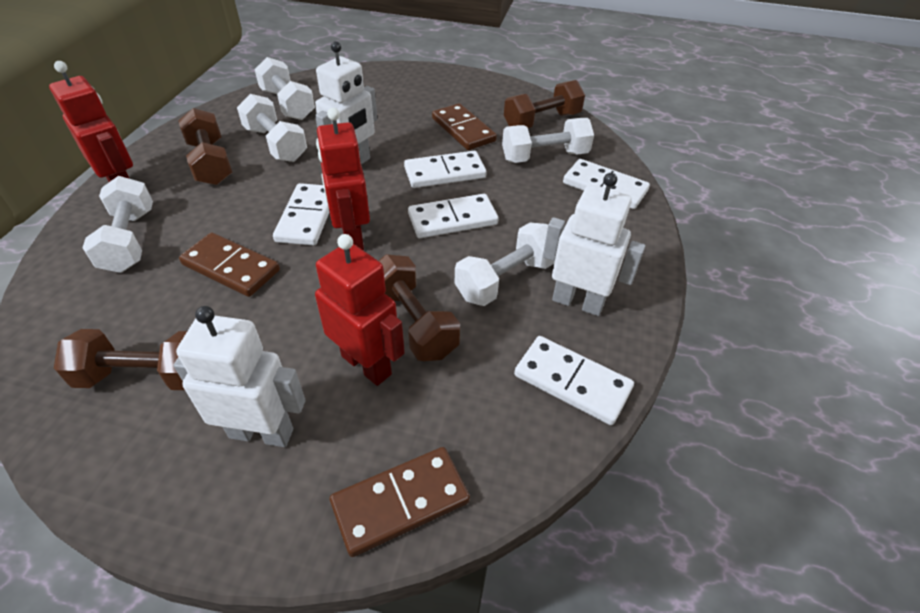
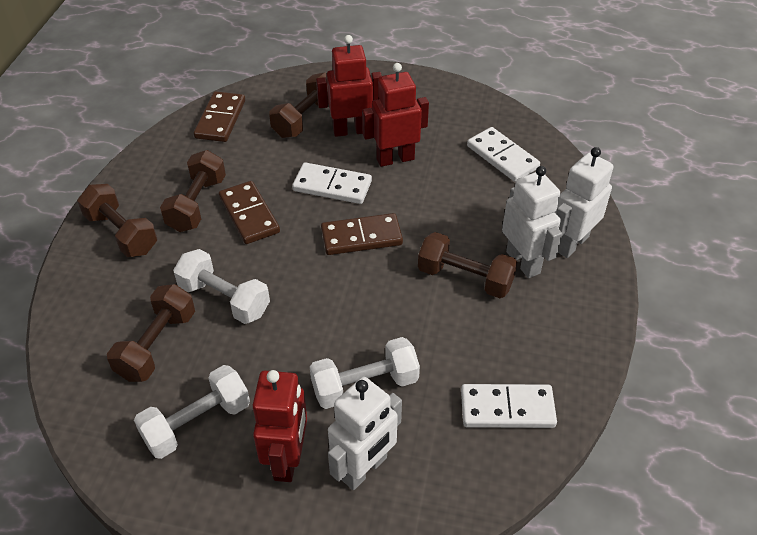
brown dumbbell: 4 -> 5
white domino: 5 -> 3
white dumbbell: 5 -> 3

